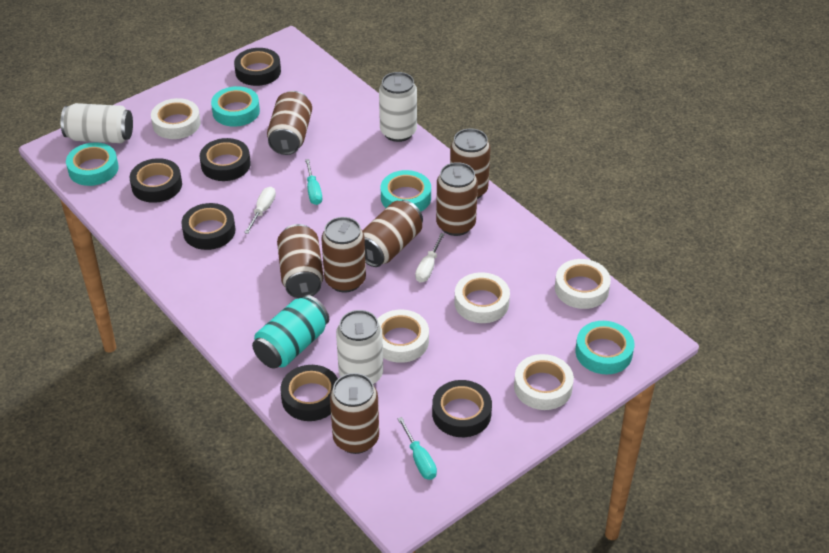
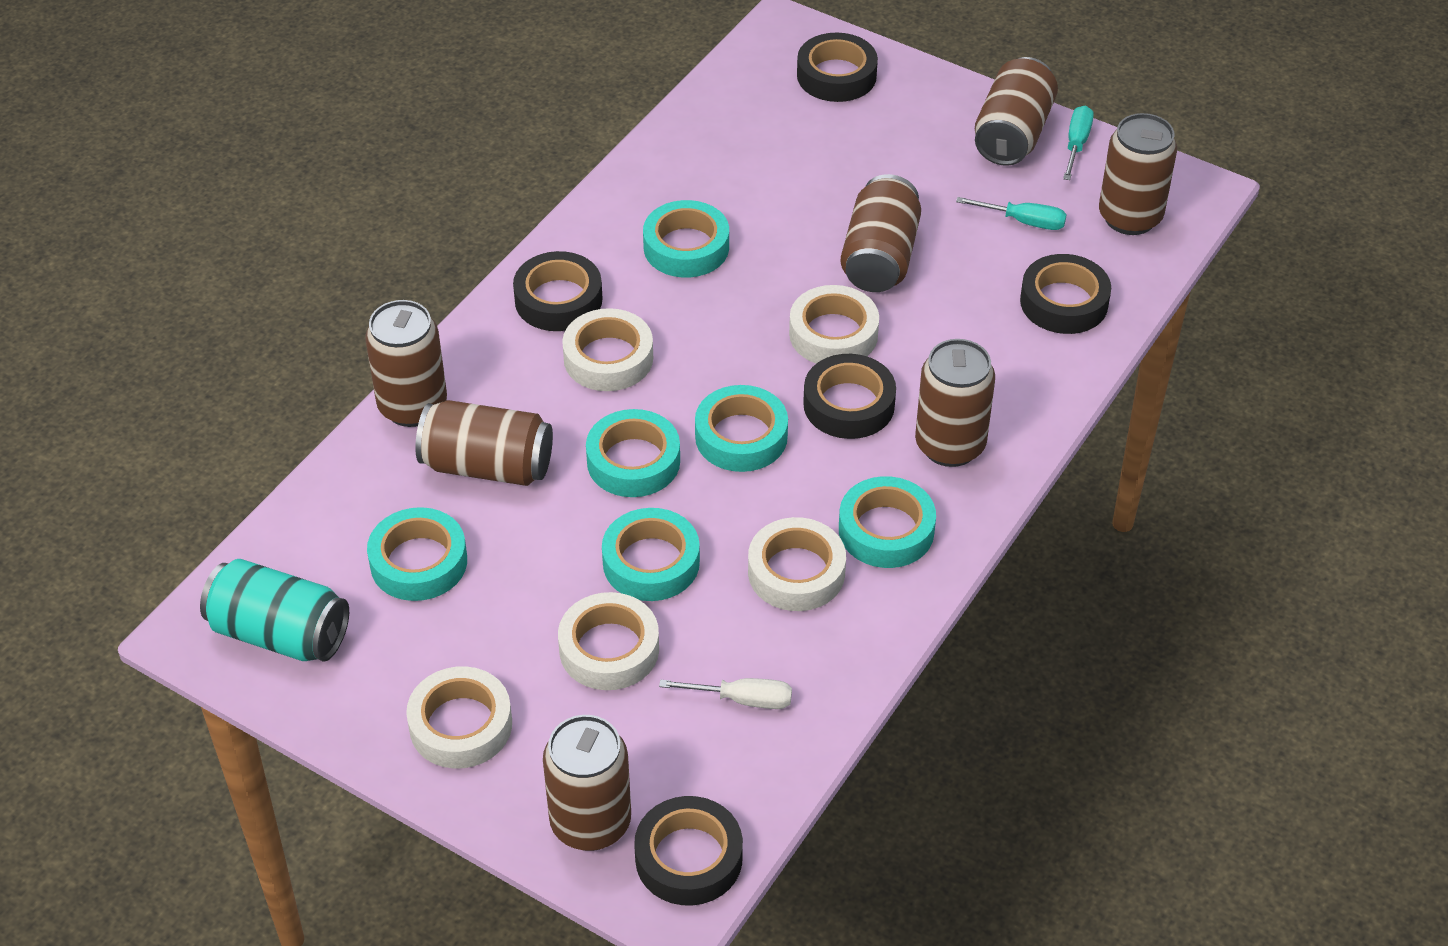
black tape: 6 -> 5
turquoise tape: 4 -> 6
white can: 3 -> 0
white screwdriver: 2 -> 1

